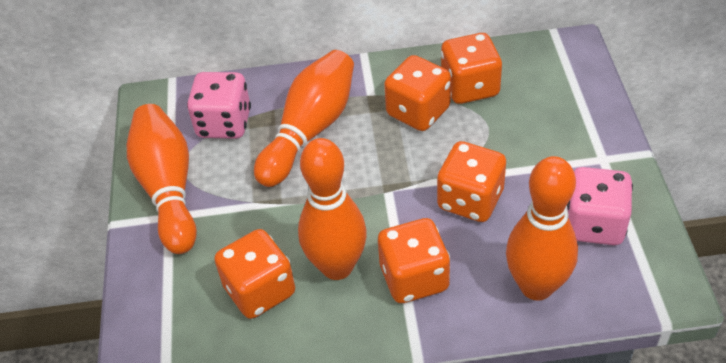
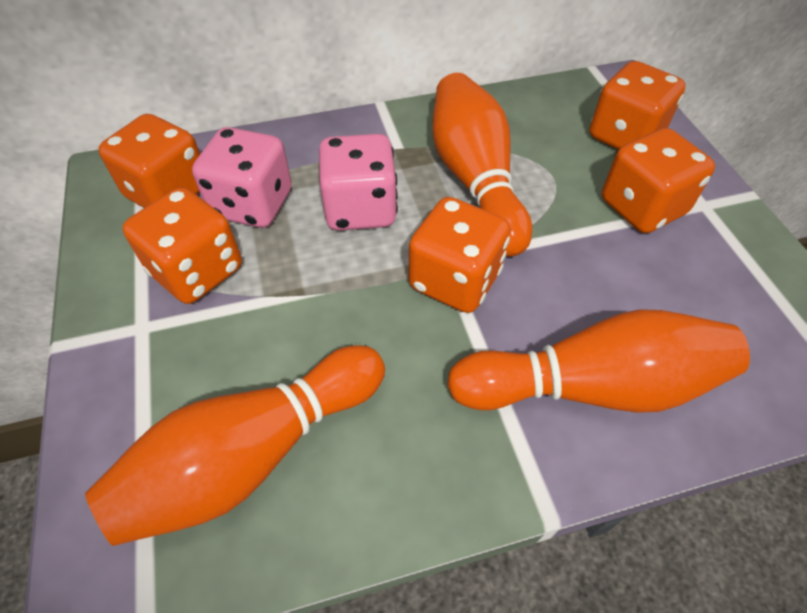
orange bowling pin: 4 -> 3

